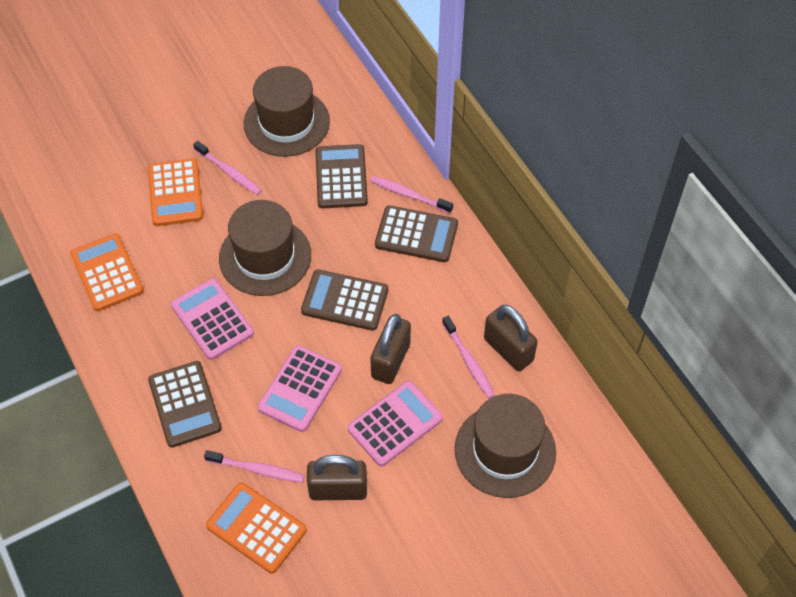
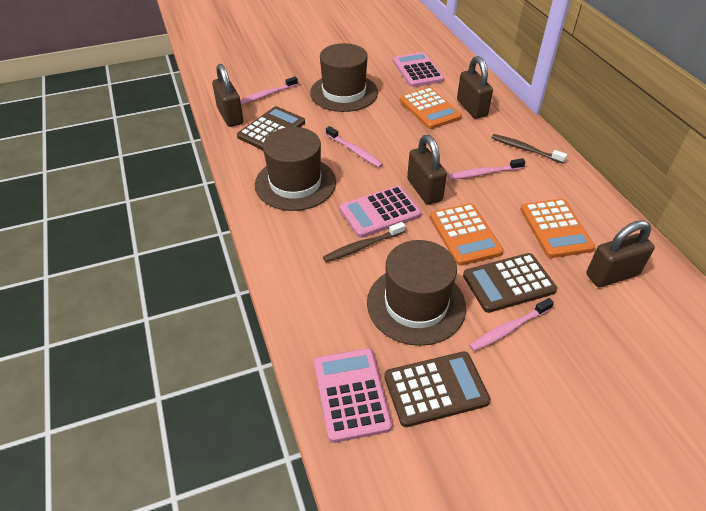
brown calculator: 4 -> 3
brown padlock: 3 -> 4
brown toothbrush: 0 -> 2

